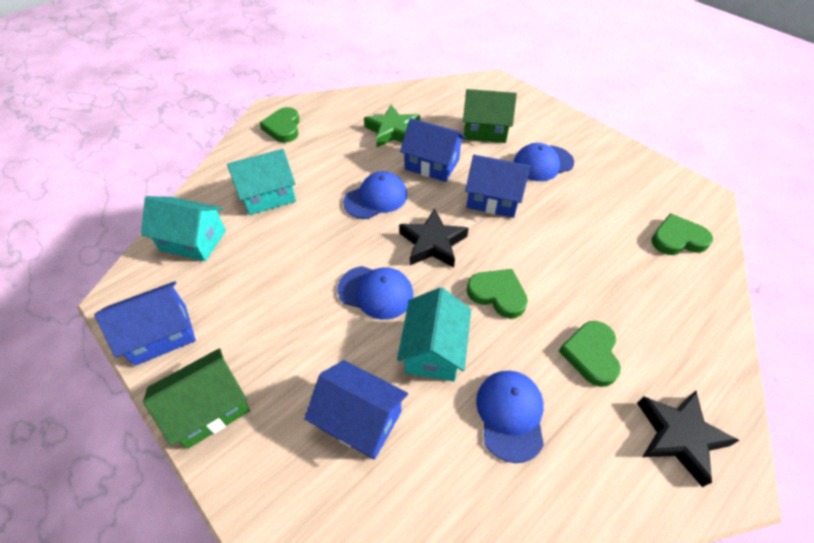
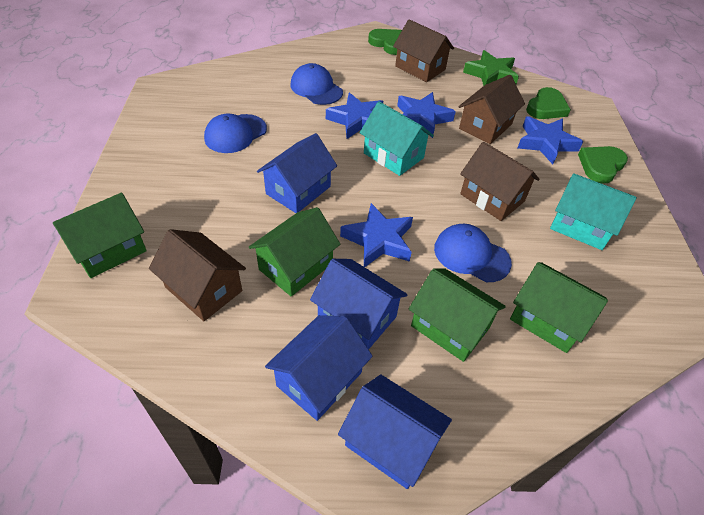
black star: 2 -> 0
blue cap: 4 -> 3
blue star: 0 -> 4
brown house: 0 -> 4
green heart: 4 -> 3
green house: 2 -> 4
turquoise house: 3 -> 2

